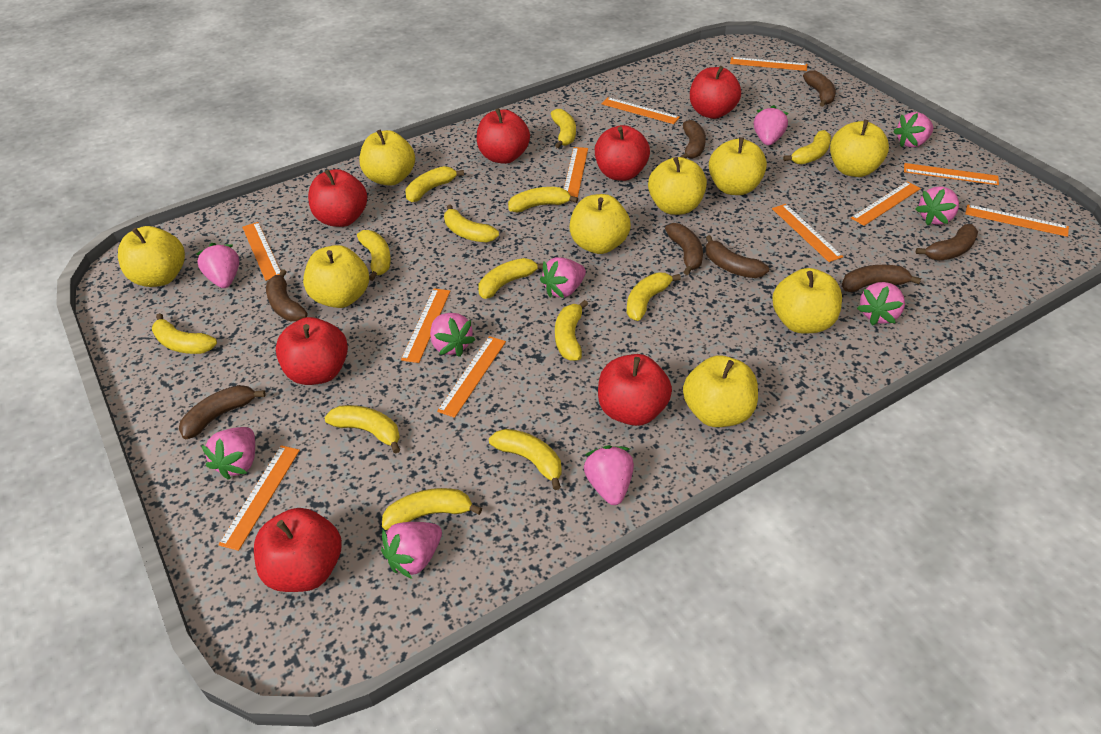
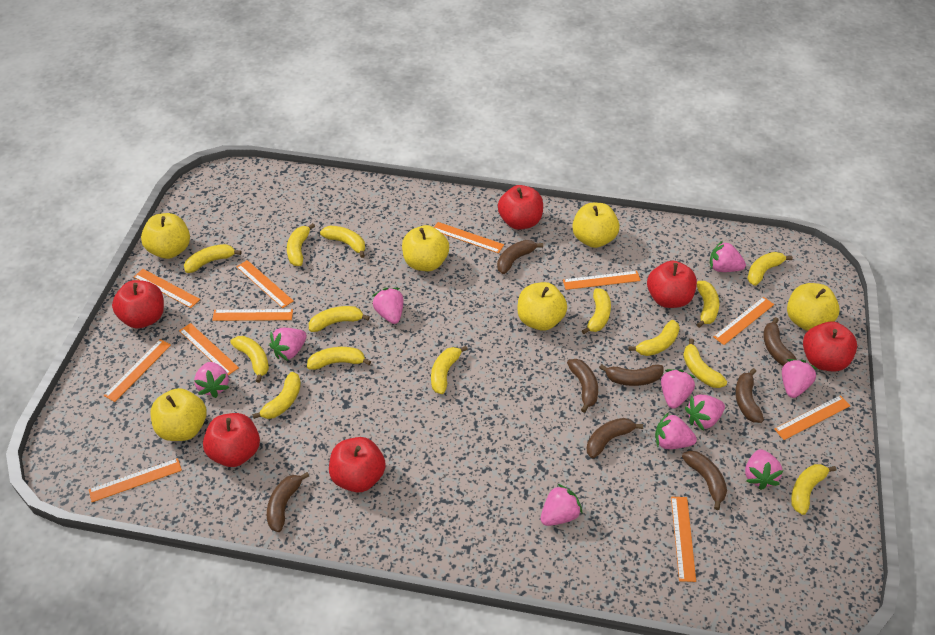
red apple: 7 -> 6
yellow apple: 9 -> 6
yellow banana: 13 -> 14

